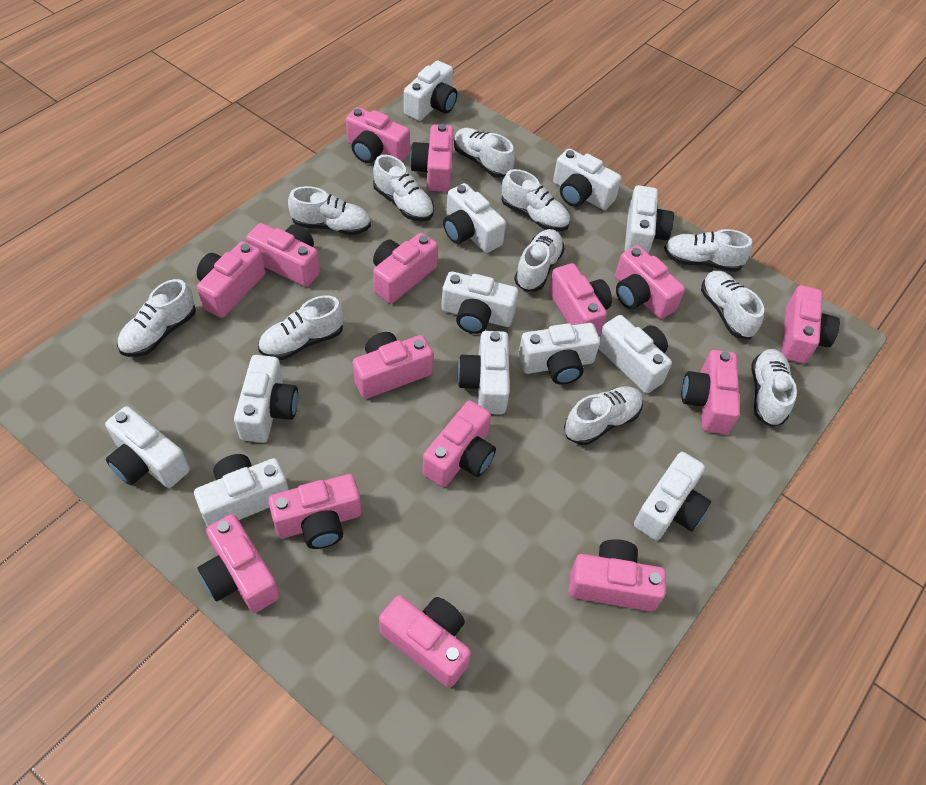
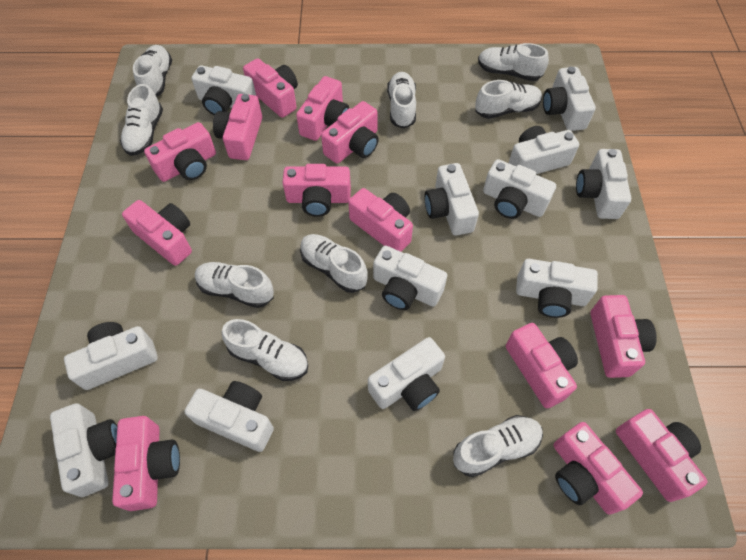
pink camera: 15 -> 13
white shoe: 11 -> 9

